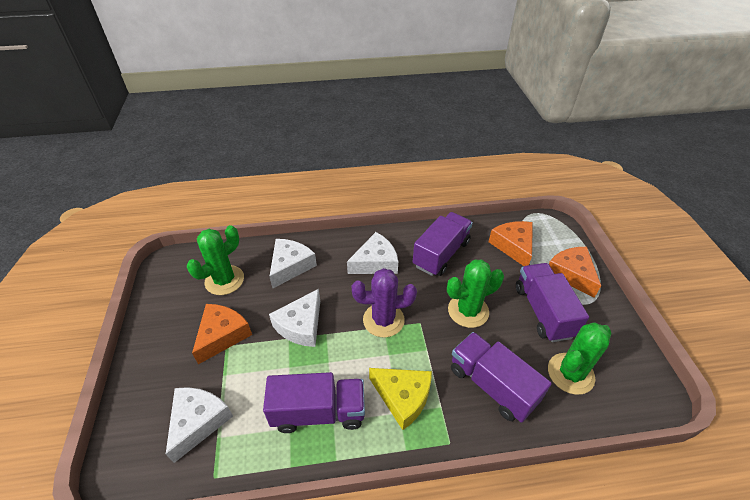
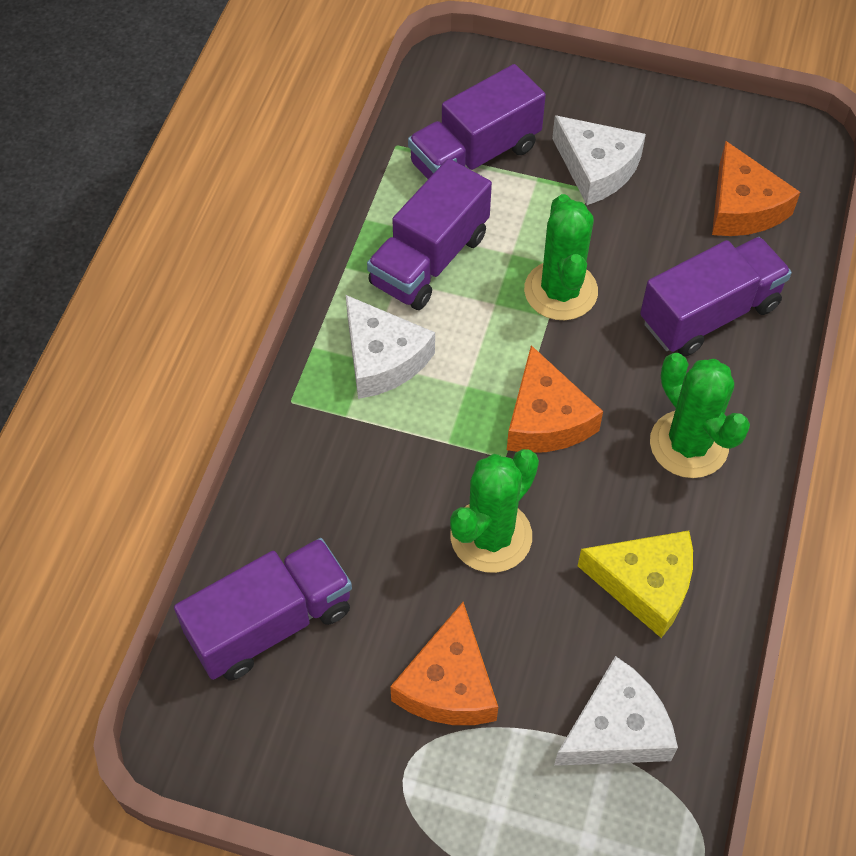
purple cactus: 1 -> 0
white cheese: 4 -> 3

